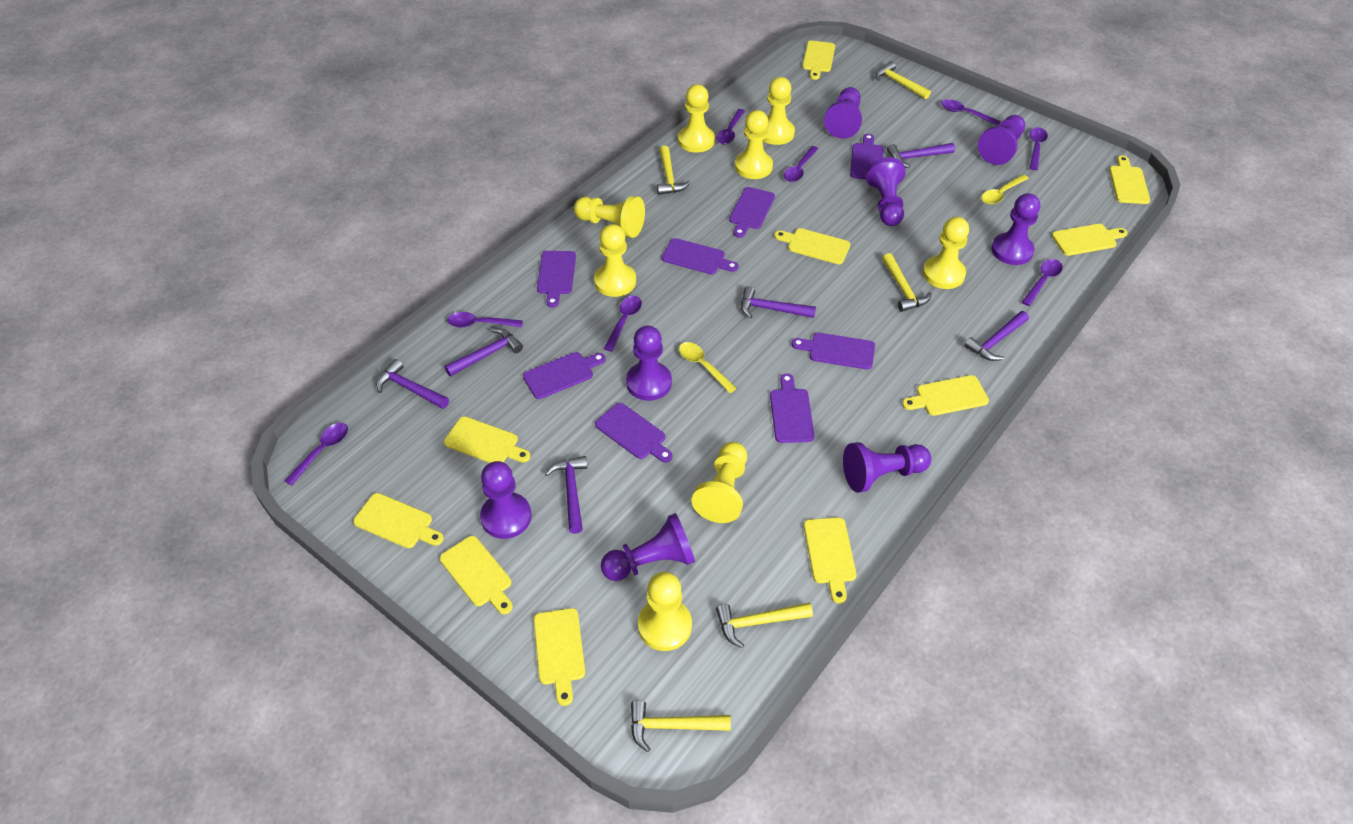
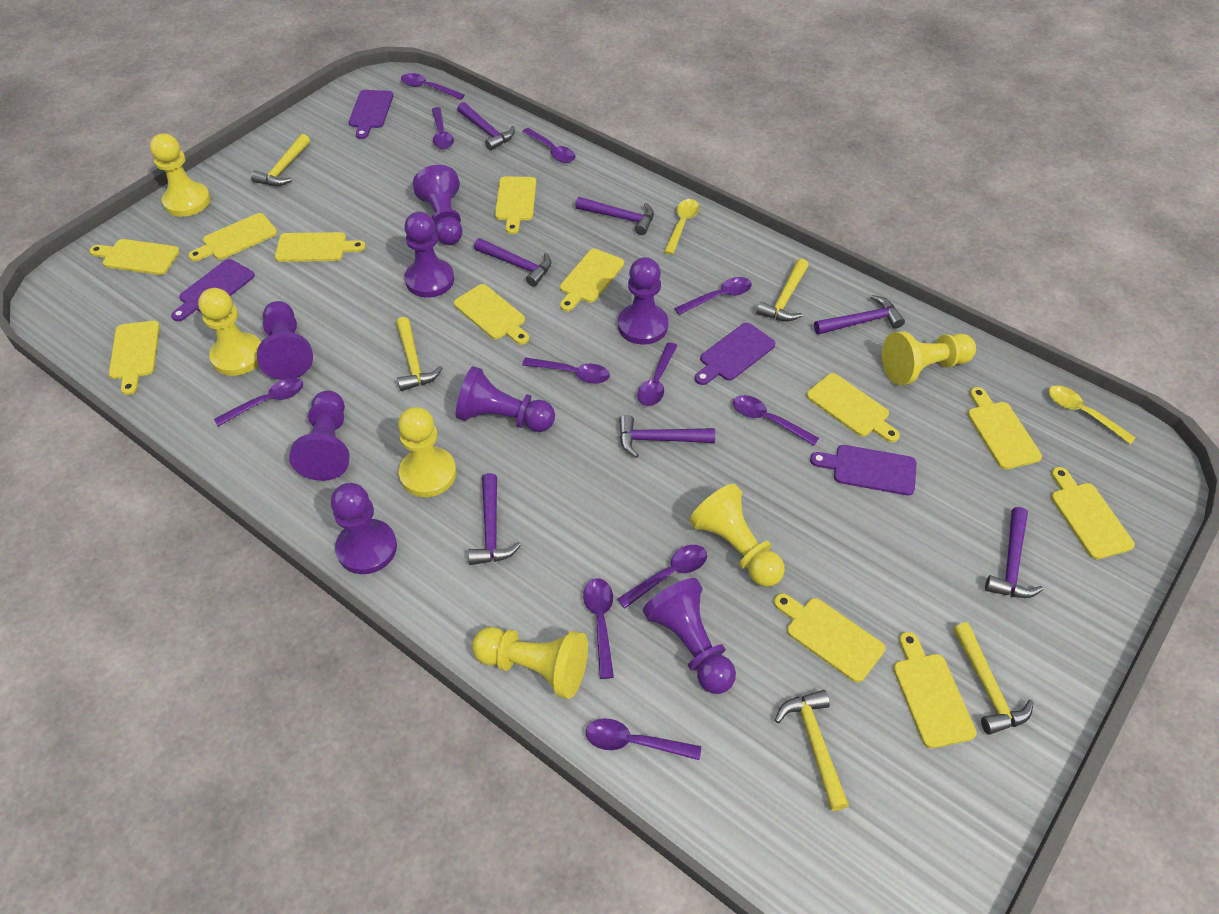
purple cutting board: 8 -> 4
purple hammer: 6 -> 7
purple spoon: 8 -> 11
yellow cutting board: 10 -> 12
yellow pawn: 8 -> 6

